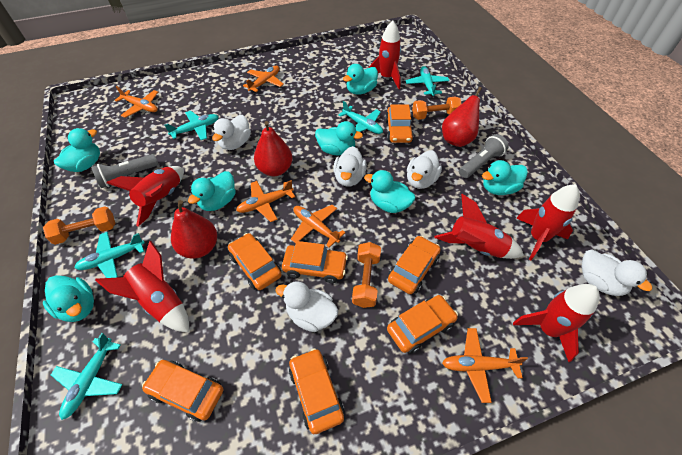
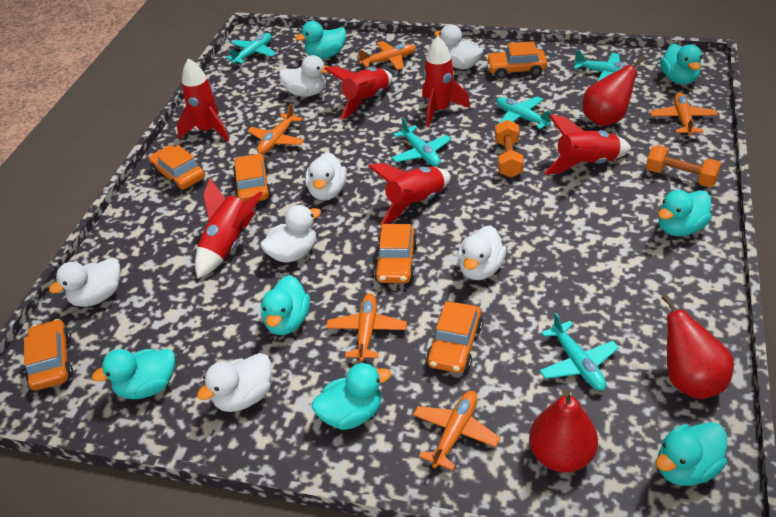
grey flashlight: 2 -> 0
orange car: 7 -> 6
orange dumbbell: 3 -> 2
white duck: 5 -> 7

